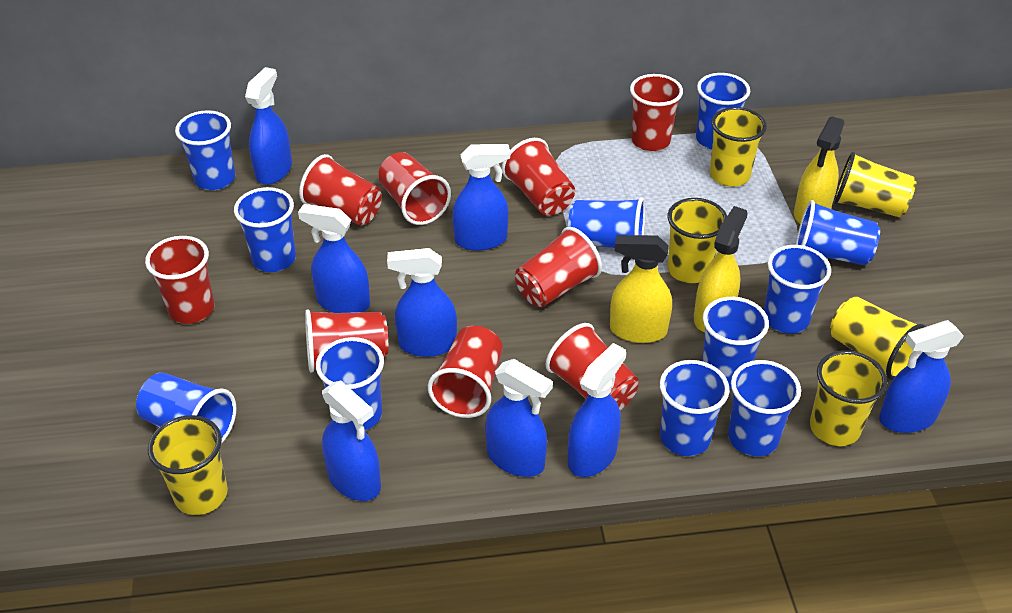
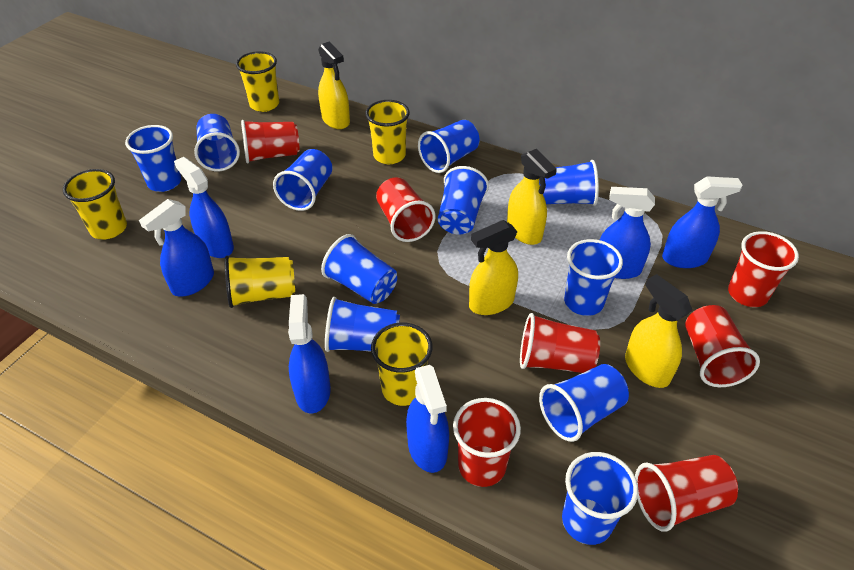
blue spray bottle: 8 -> 6
red cup: 9 -> 7
yellow cup: 6 -> 5
yellow spray bottle: 3 -> 4

